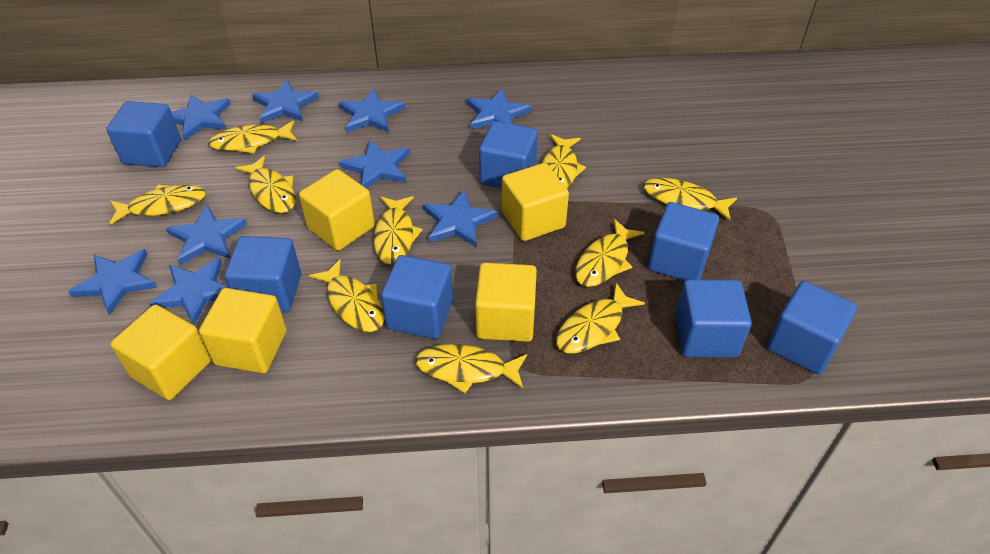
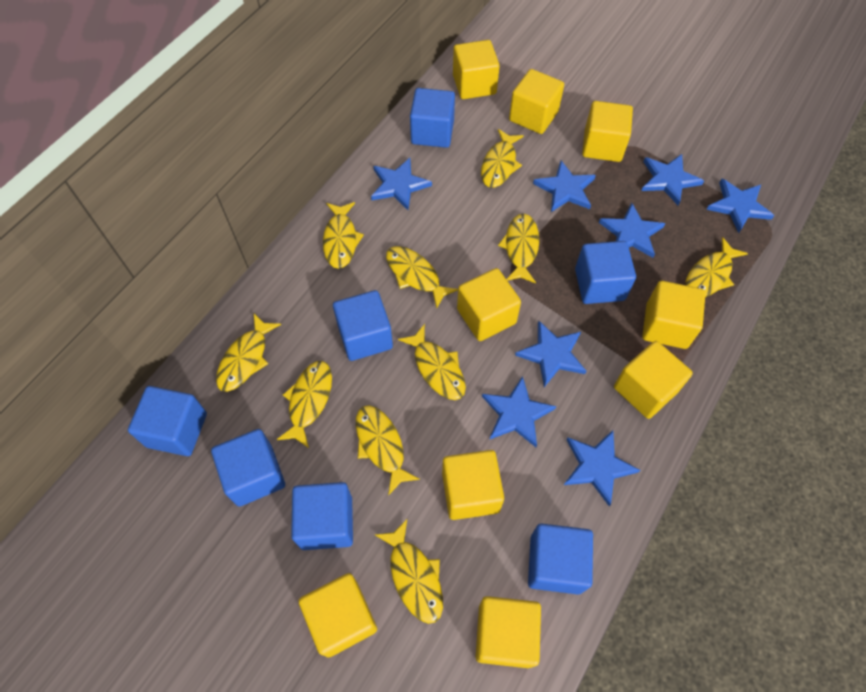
blue star: 9 -> 8
yellow cube: 5 -> 9

